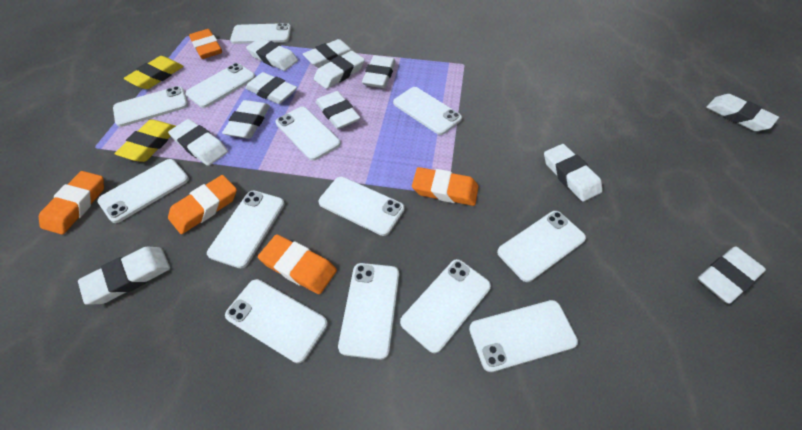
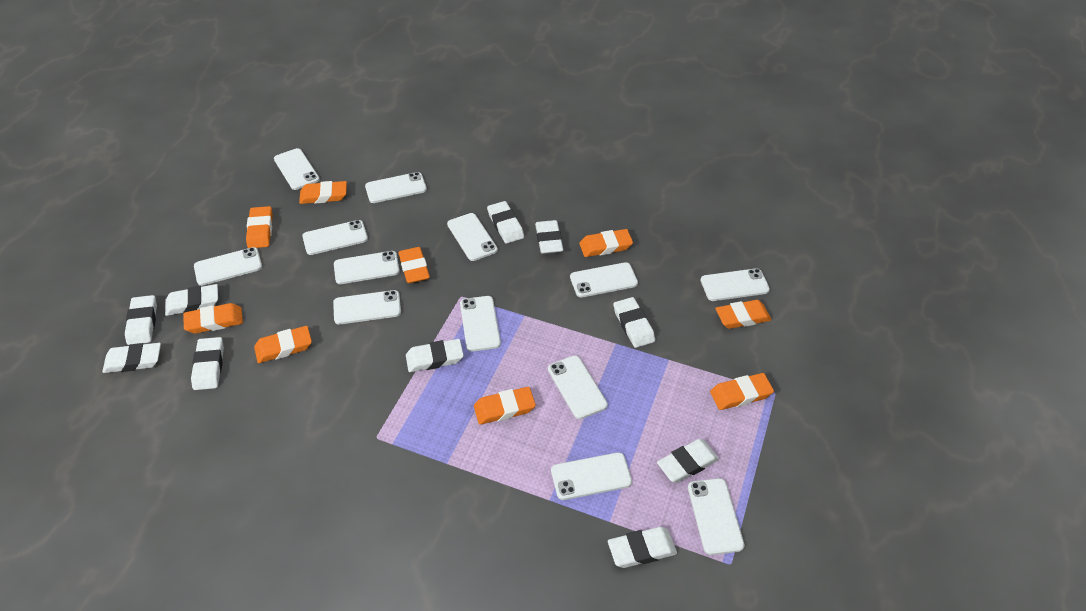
orange eraser: 5 -> 9
white eraser: 12 -> 10
yellow eraser: 2 -> 0

